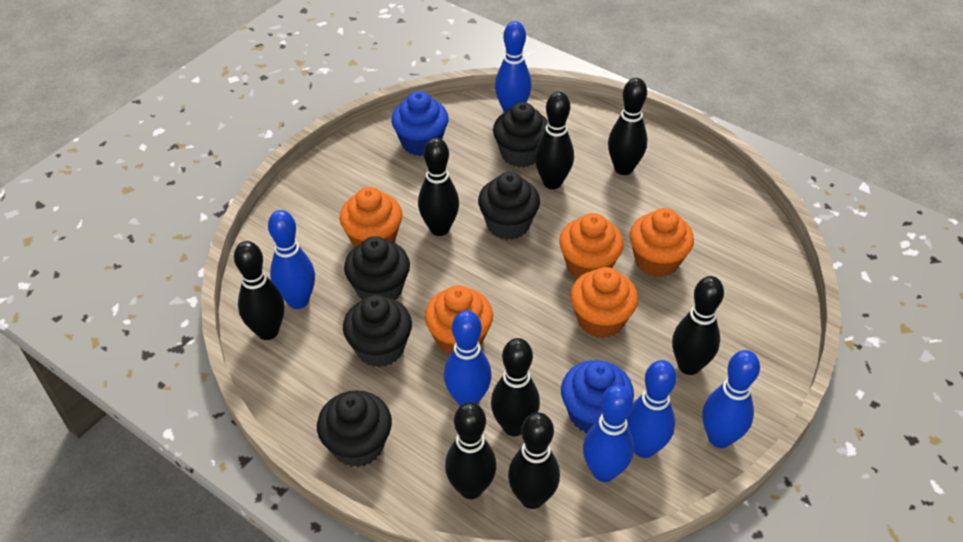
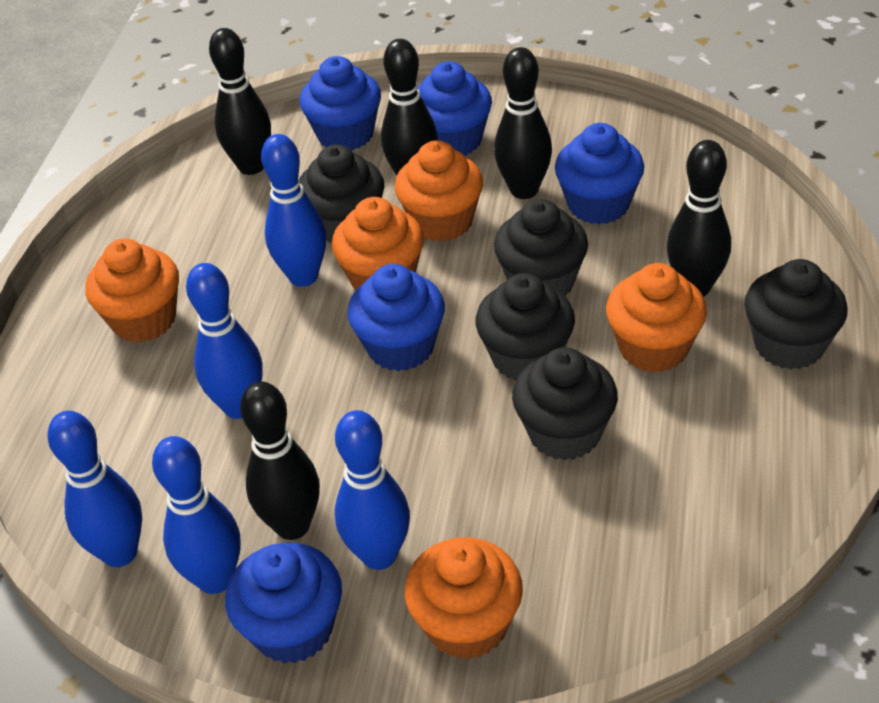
black bowling pin: 8 -> 5
blue bowling pin: 6 -> 5
blue cupcake: 2 -> 5

